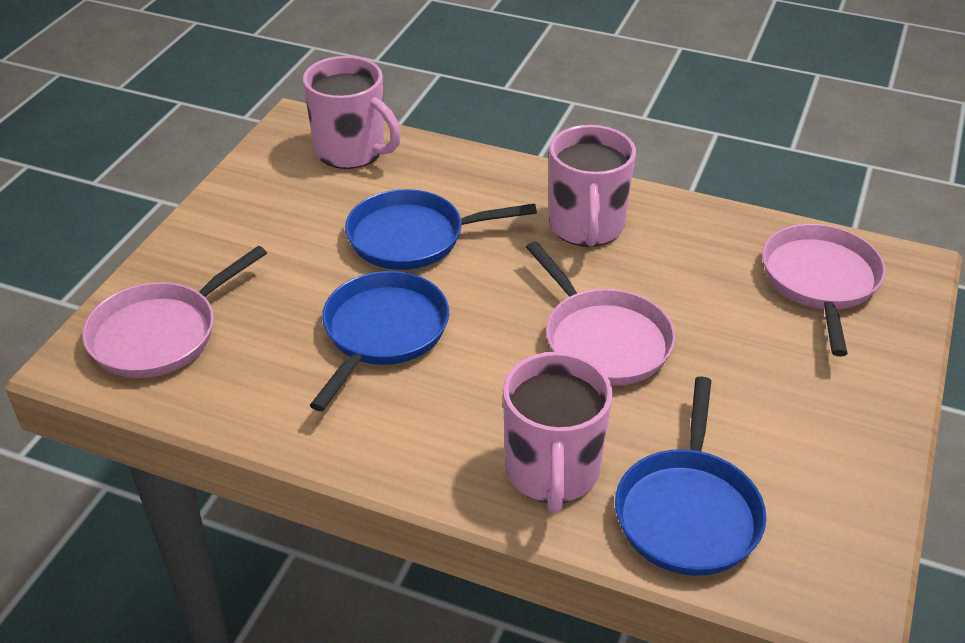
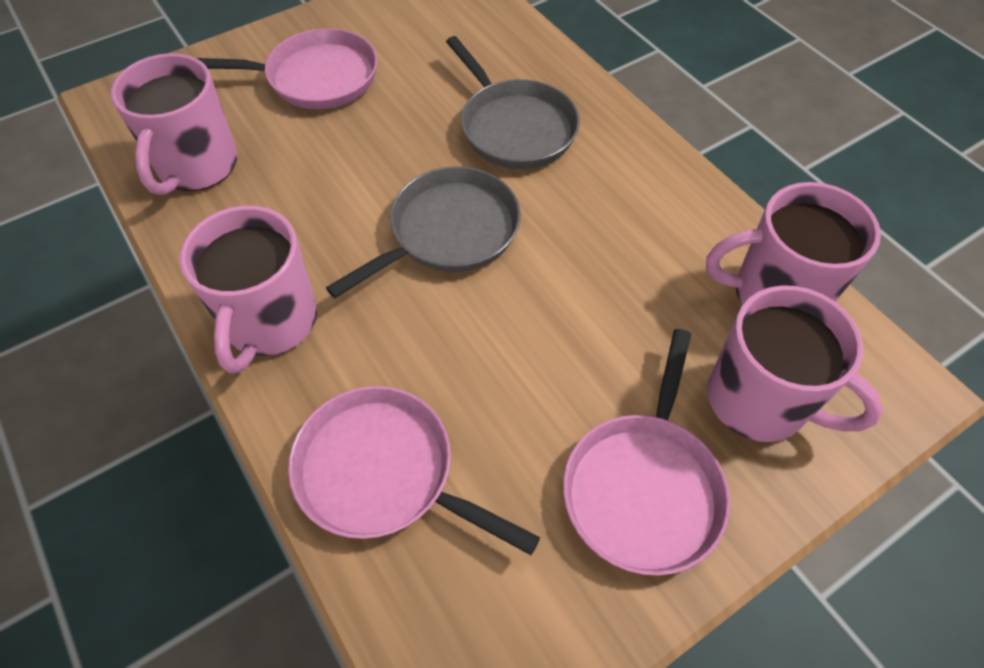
blue pan: 3 -> 0
grey pan: 0 -> 2
pink mug: 3 -> 4

